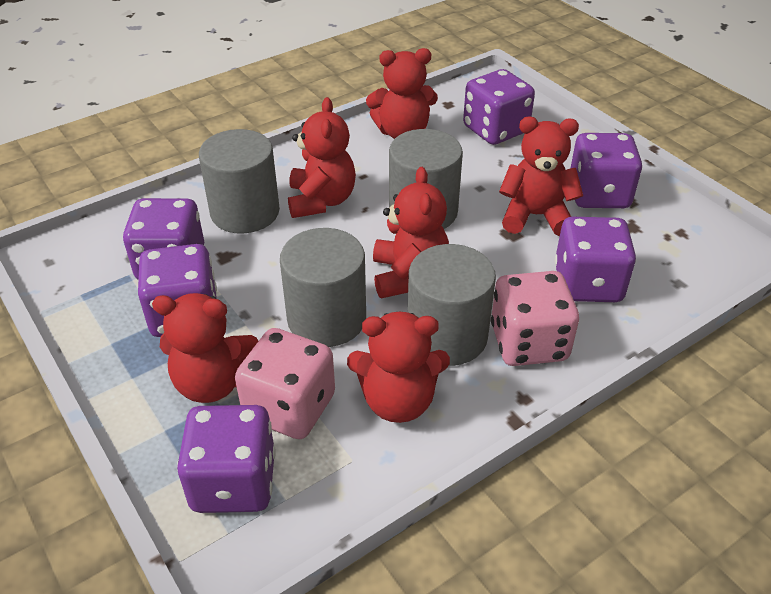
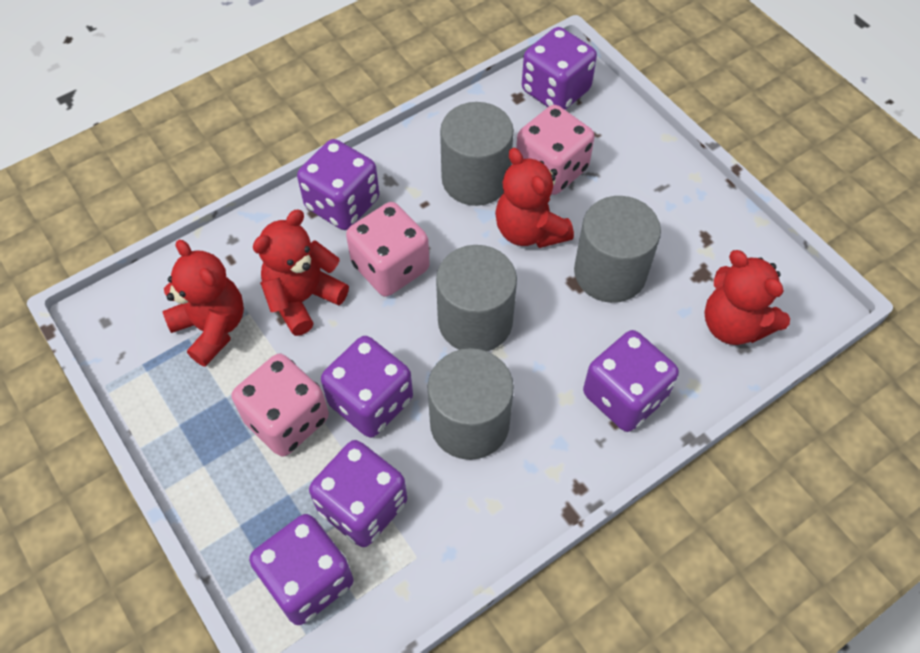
pink dice: 2 -> 3
red teddy bear: 6 -> 4

